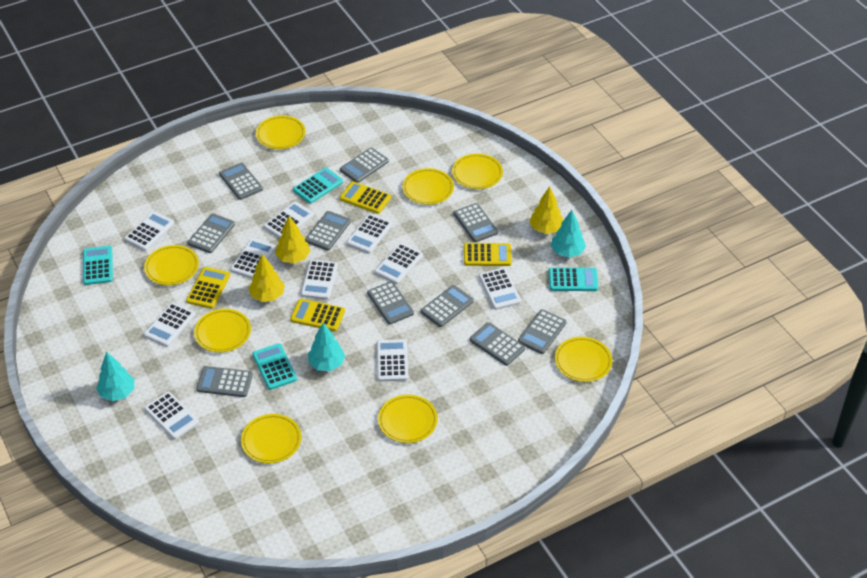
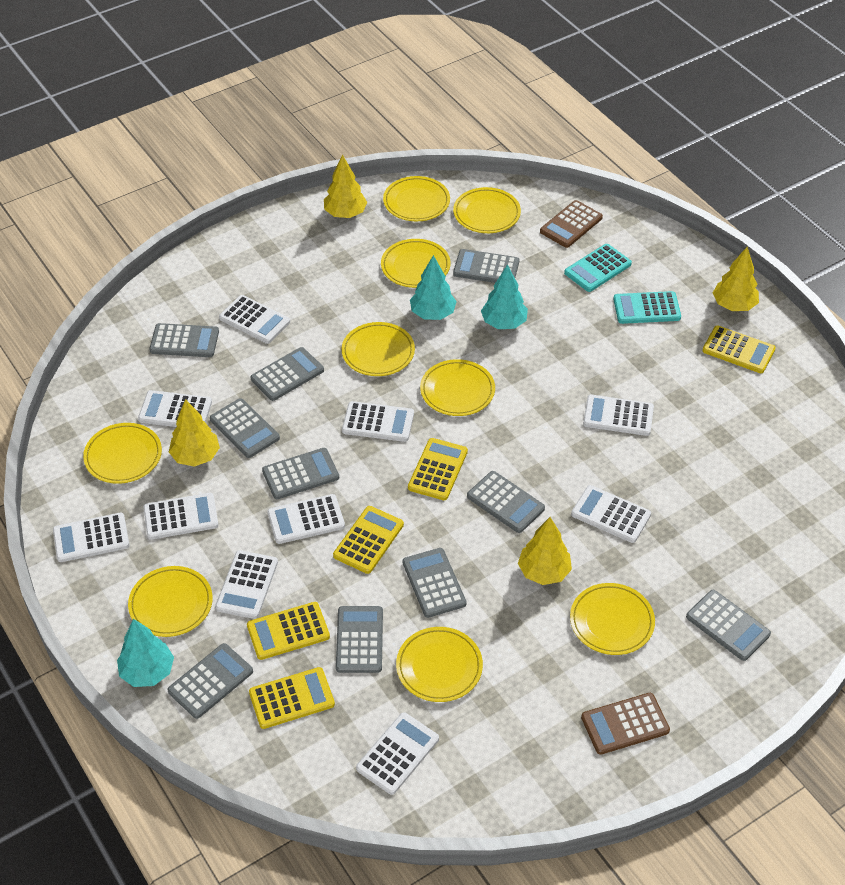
brown calculator: 0 -> 2
turquoise calculator: 4 -> 2
yellow calculator: 4 -> 5
yellow plate: 8 -> 9
yellow tree: 3 -> 4

